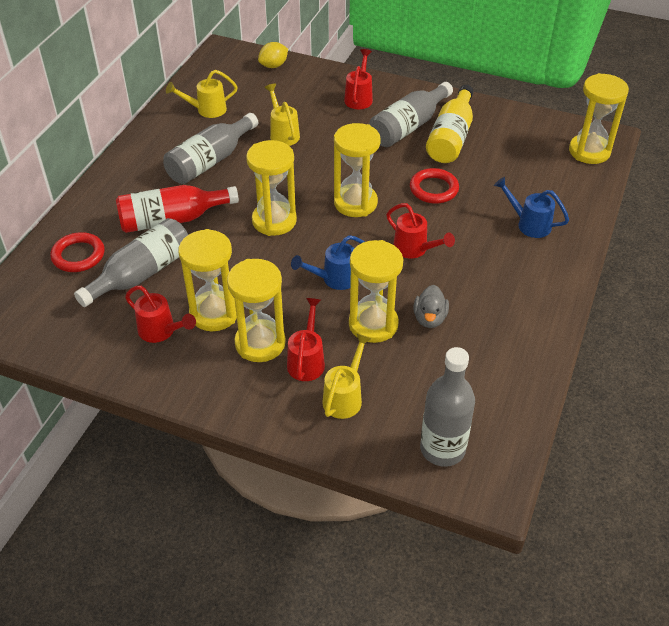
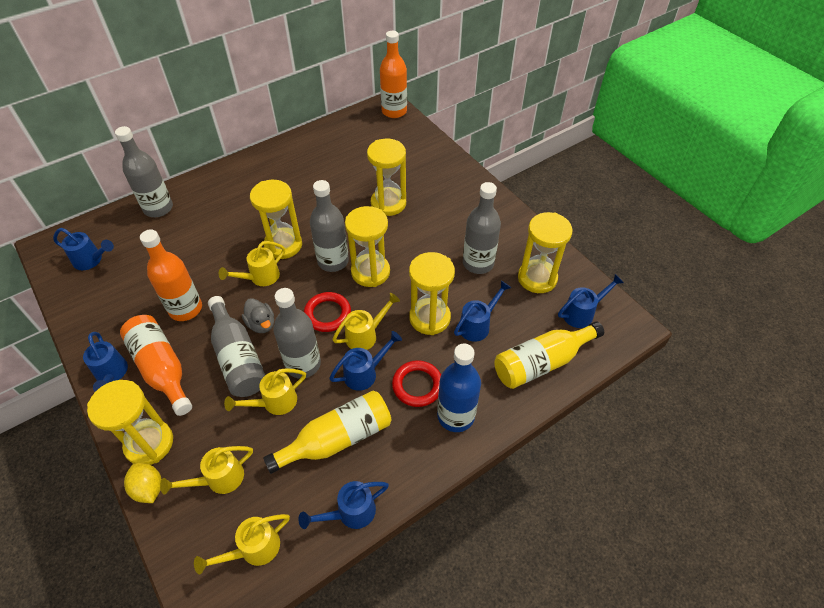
blue bottle: 0 -> 1
blue watering can: 2 -> 6
grey bottle: 4 -> 5
orange bottle: 0 -> 3
red bottle: 1 -> 0
red watering can: 4 -> 0
yellow bottle: 1 -> 2
yellow watering can: 3 -> 5

